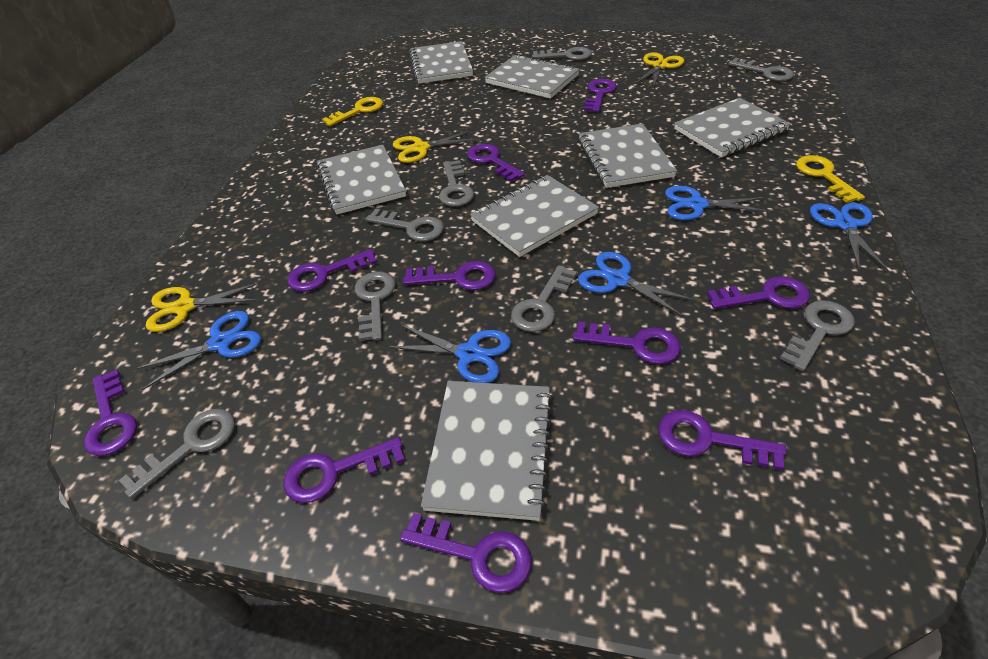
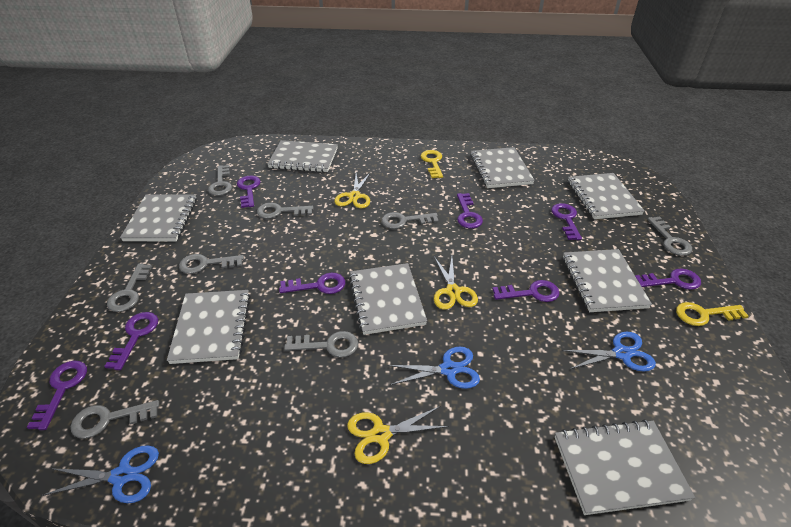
blue scissors: 5 -> 3
grey notebook: 7 -> 8
purple key: 10 -> 8

